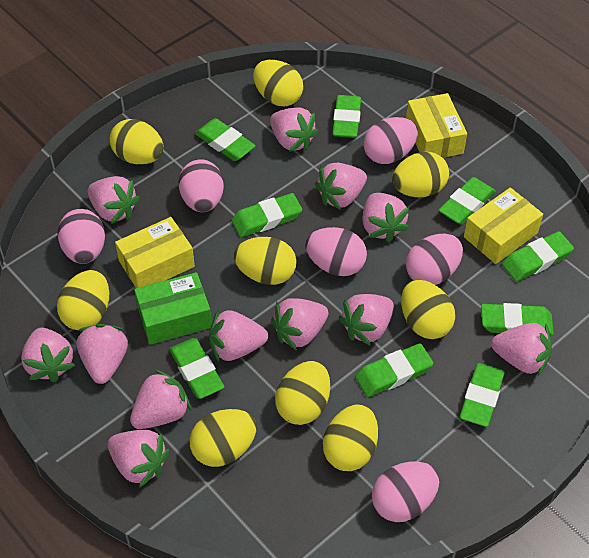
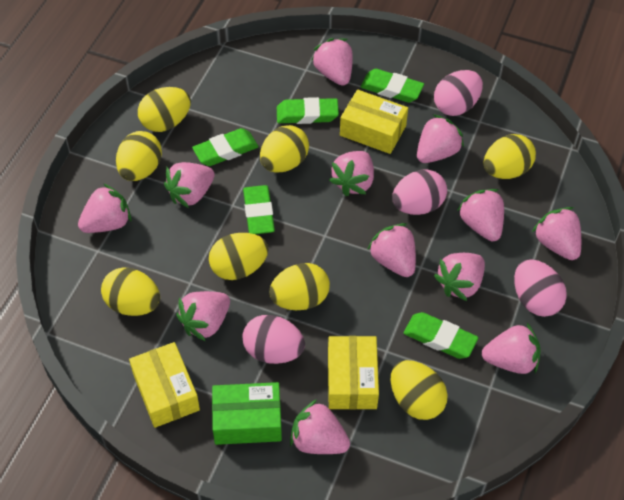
green eraser: 9 -> 5
pink egg: 6 -> 4
yellow egg: 9 -> 8

